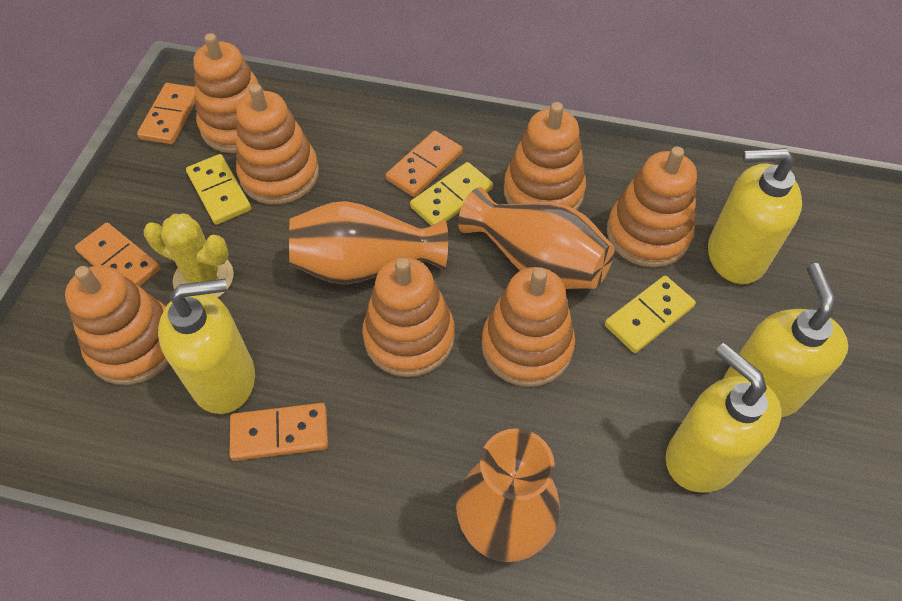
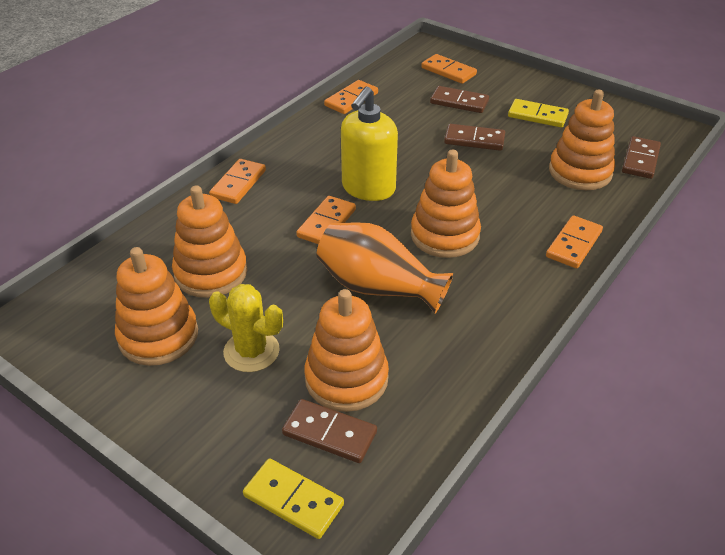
brown domino: 0 -> 4
orange domino: 4 -> 5
orange stacking toy: 7 -> 5
orange vase: 3 -> 1
yellow domino: 3 -> 2
yellow soap dispenser: 4 -> 1

